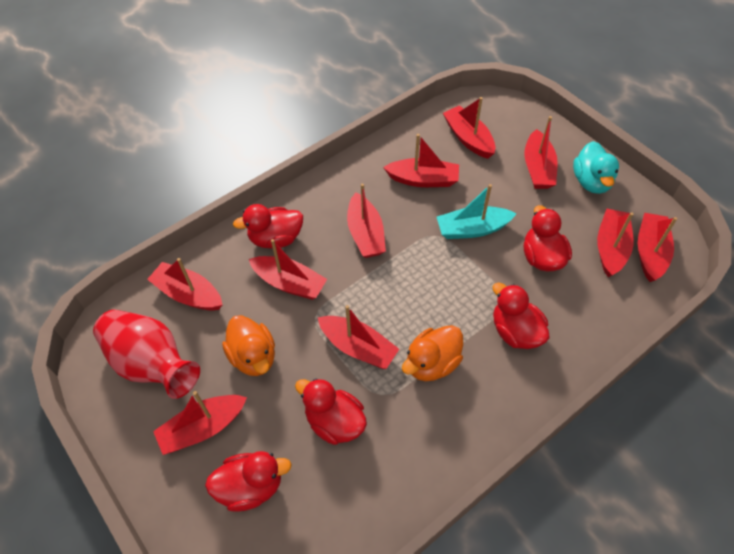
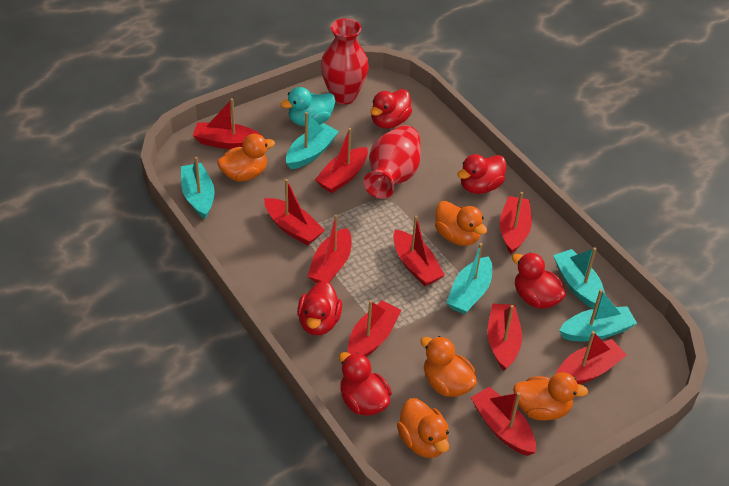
orange duck: 2 -> 5
red vase: 1 -> 2
turquoise boat: 1 -> 5

